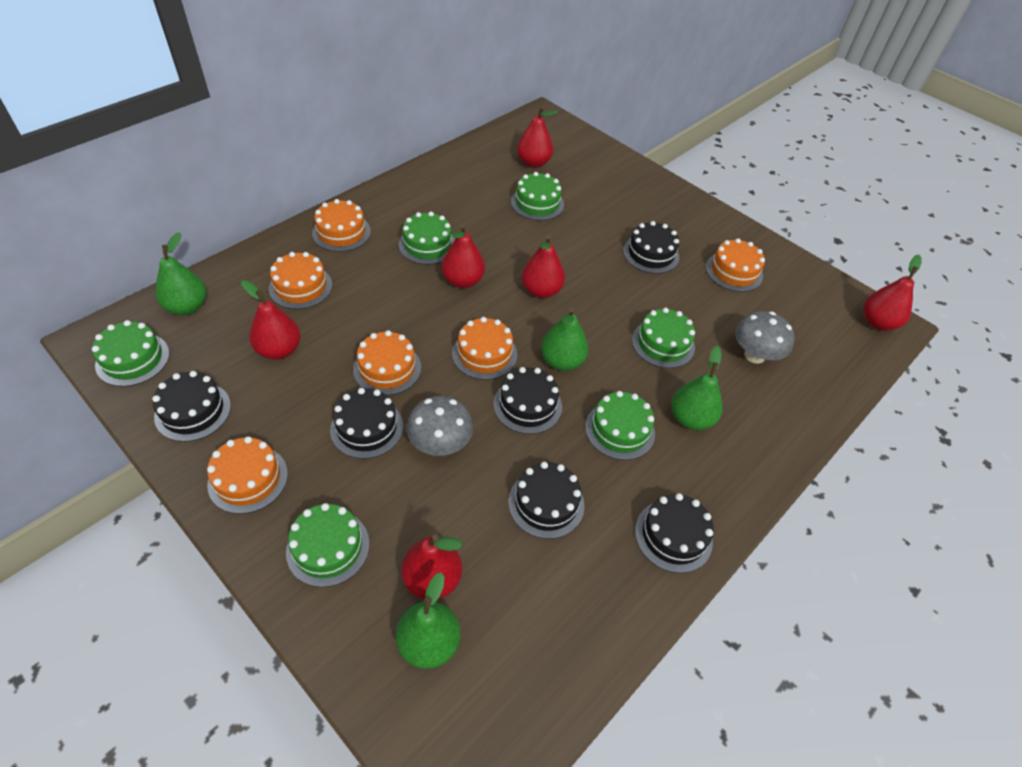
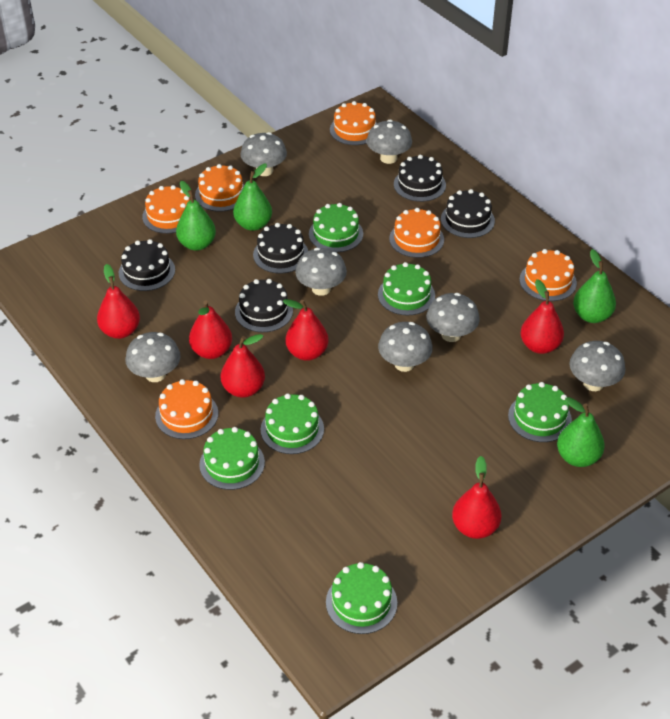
black cake: 6 -> 5
grey mushroom: 2 -> 7

